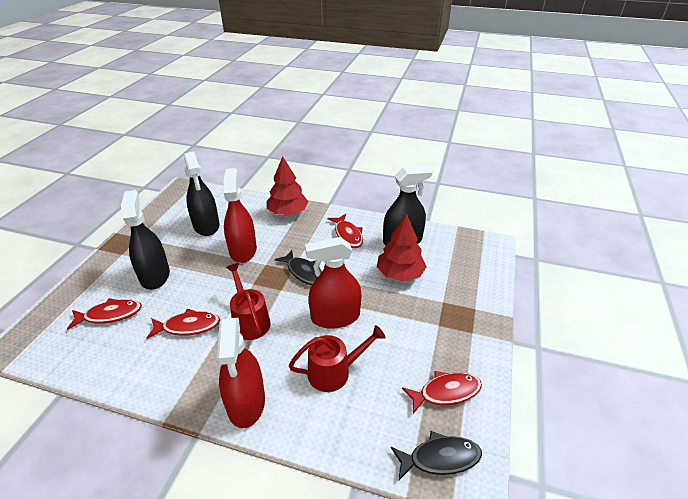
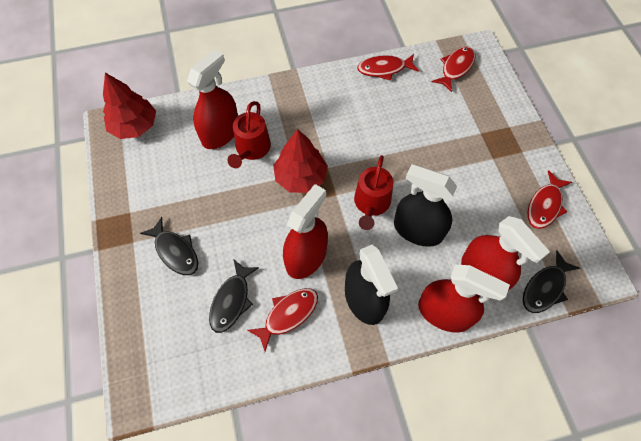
black fish: 2 -> 3
black spray bottle: 3 -> 2
red spray bottle: 3 -> 4

